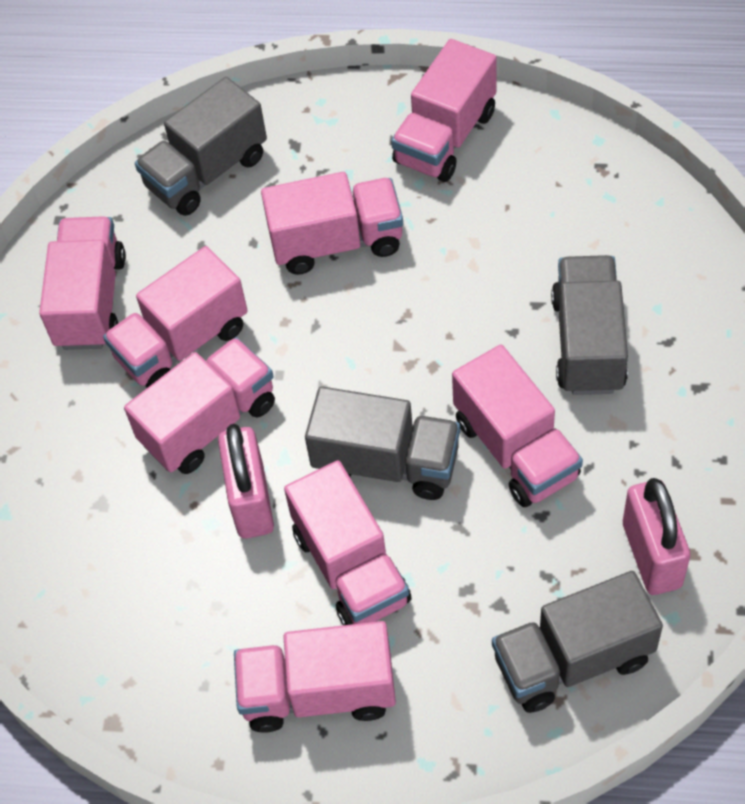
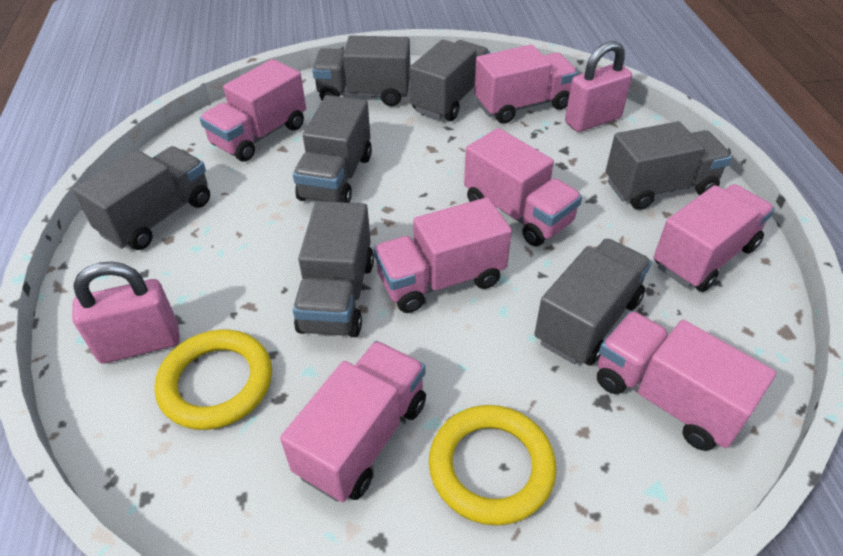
grey truck: 4 -> 7
pink truck: 8 -> 7
yellow ring: 0 -> 2

